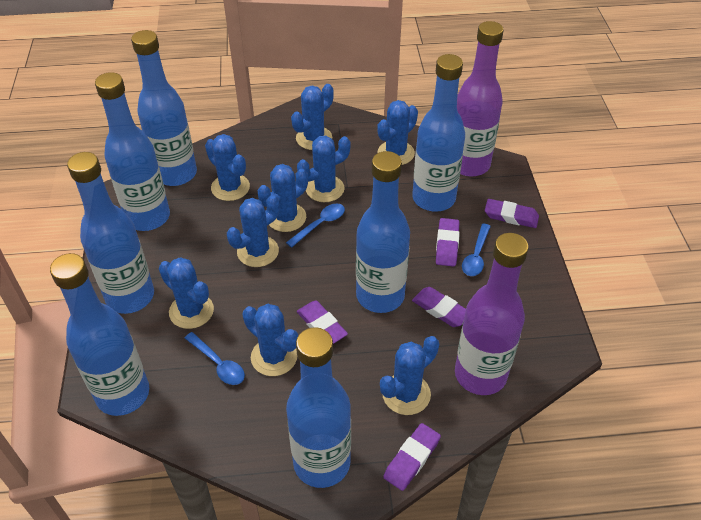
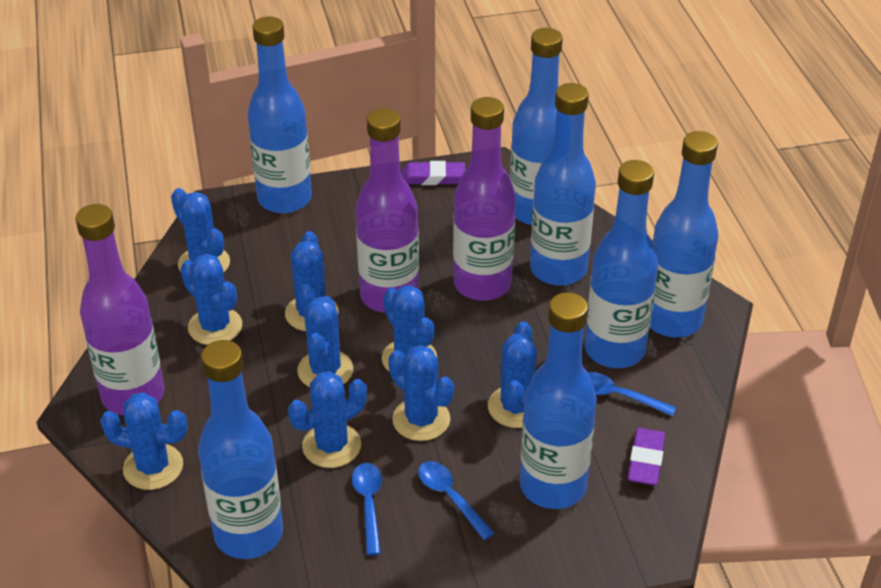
purple bottle: 2 -> 3
purple eraser: 5 -> 2

